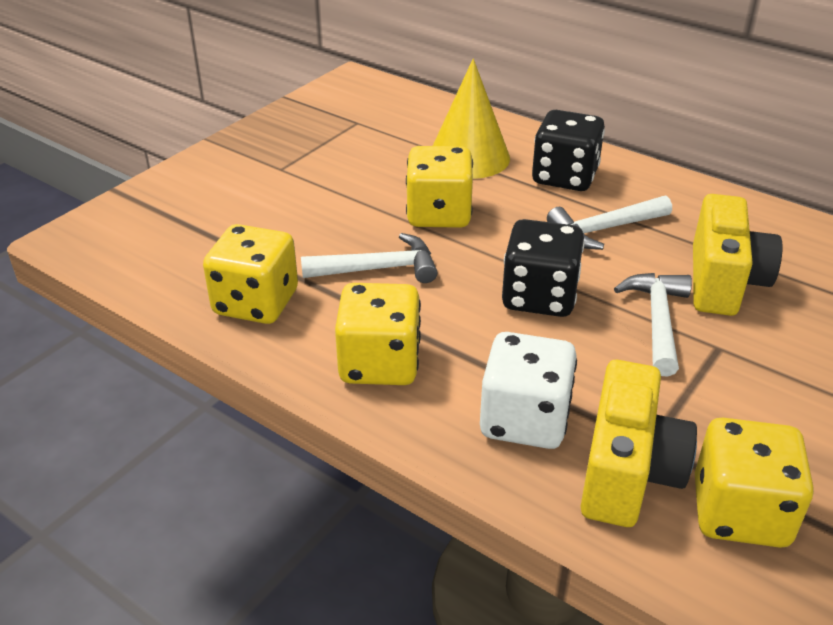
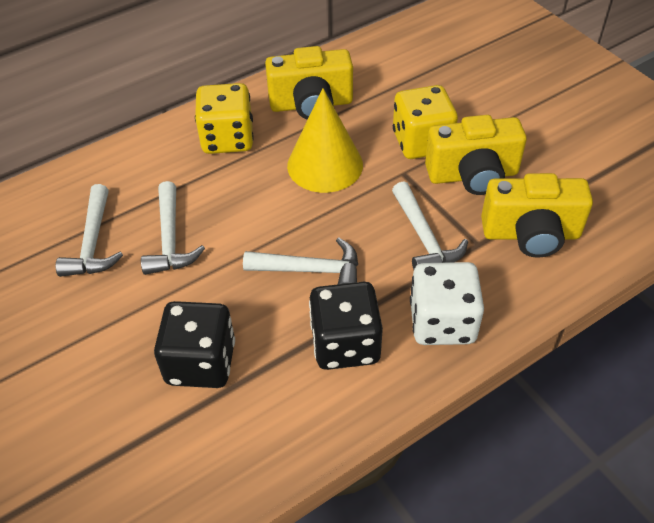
white hammer: 3 -> 4
yellow camera: 2 -> 3
yellow dice: 4 -> 2

